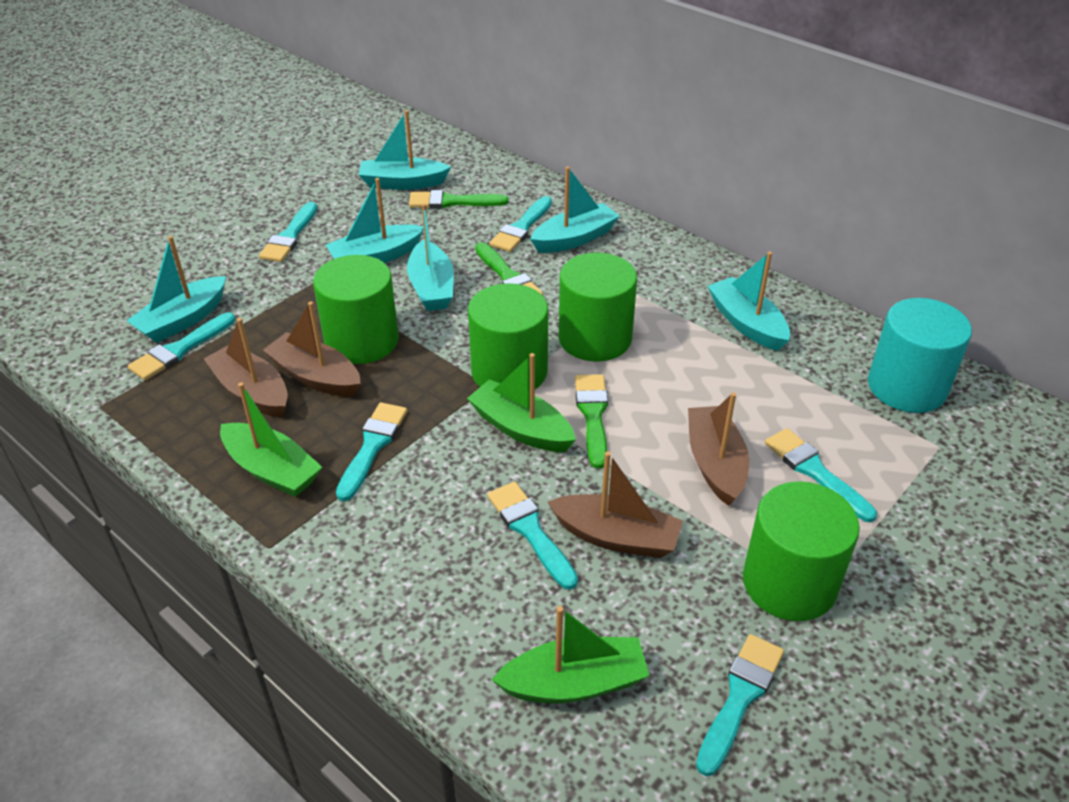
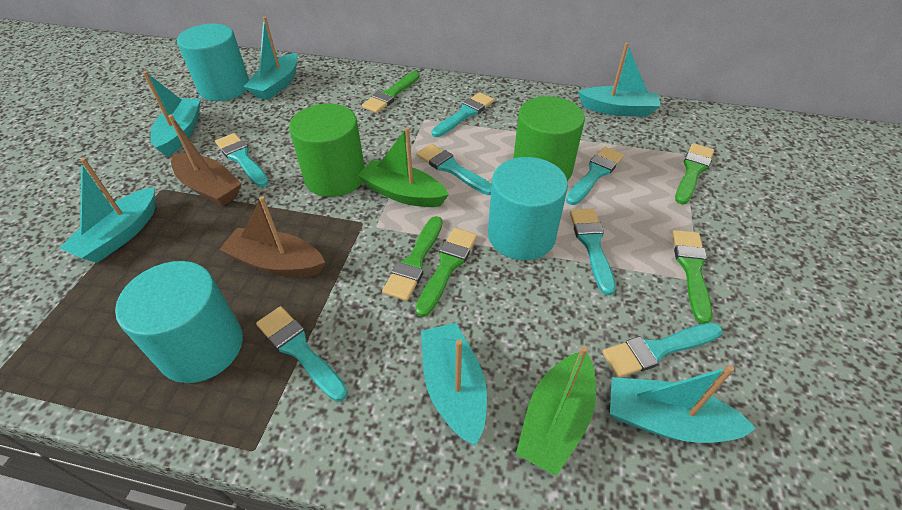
brown boat: 4 -> 2
green boat: 3 -> 2
green brush: 3 -> 5
green cylinder: 4 -> 2
turquoise cylinder: 1 -> 3

